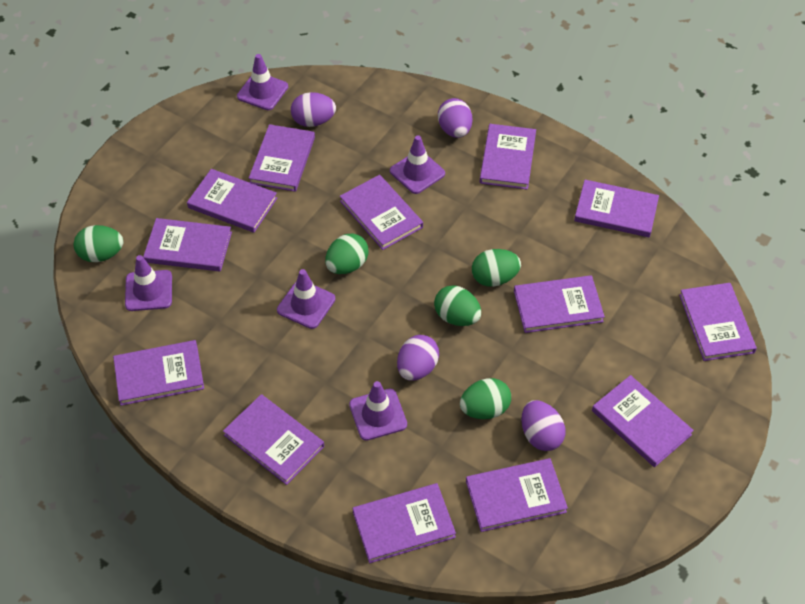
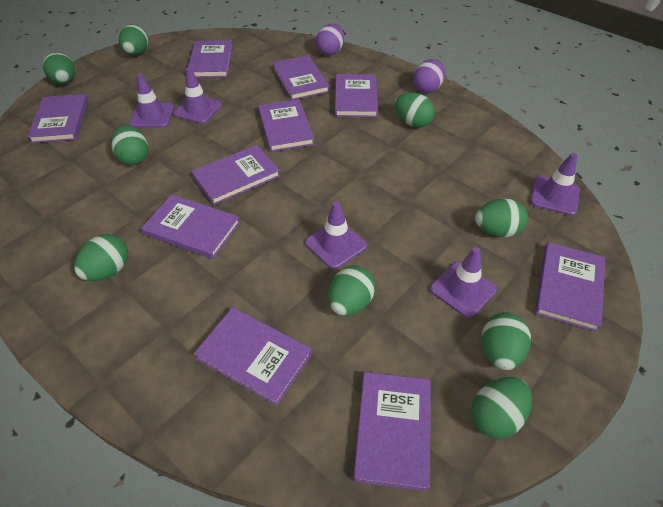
green egg: 5 -> 9
purple book: 13 -> 10
purple egg: 4 -> 2

